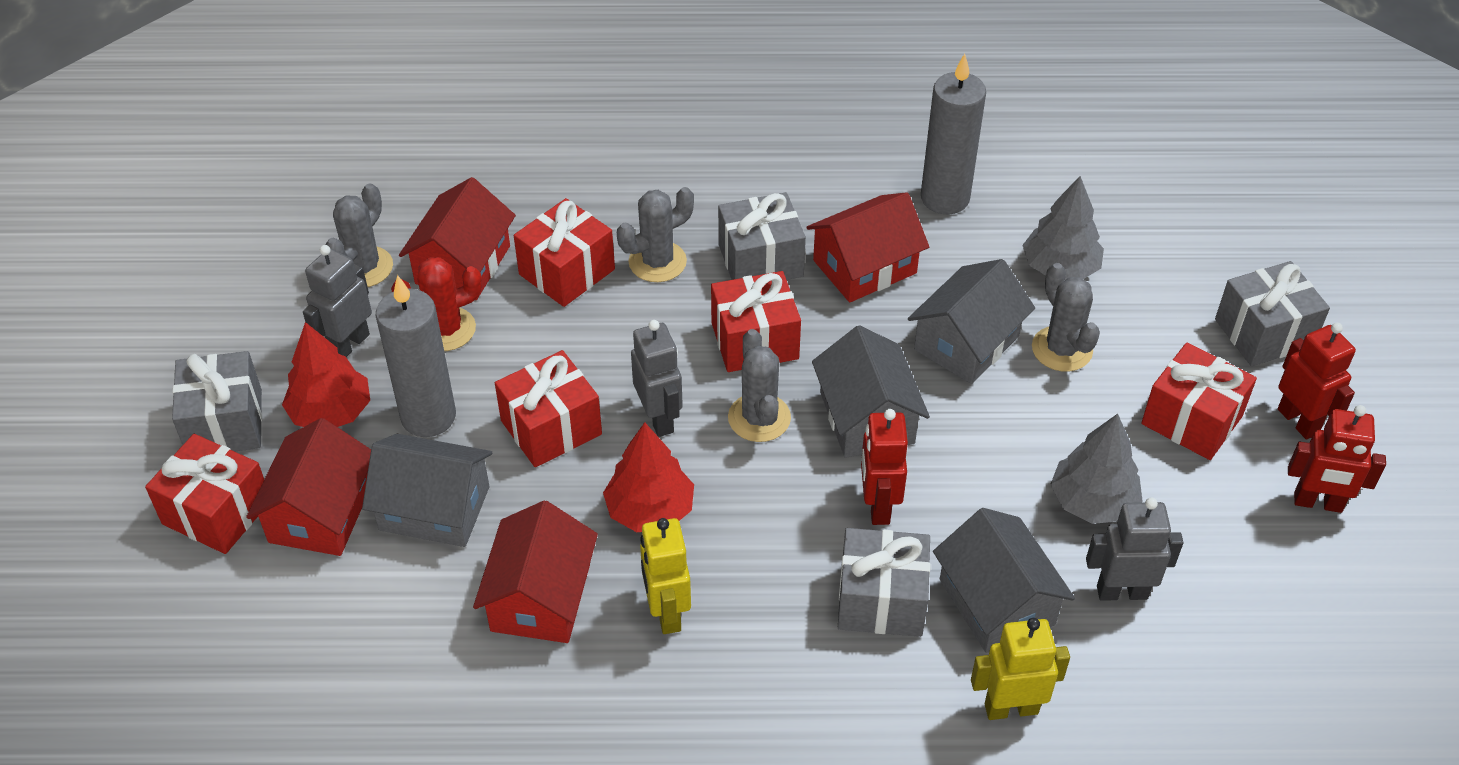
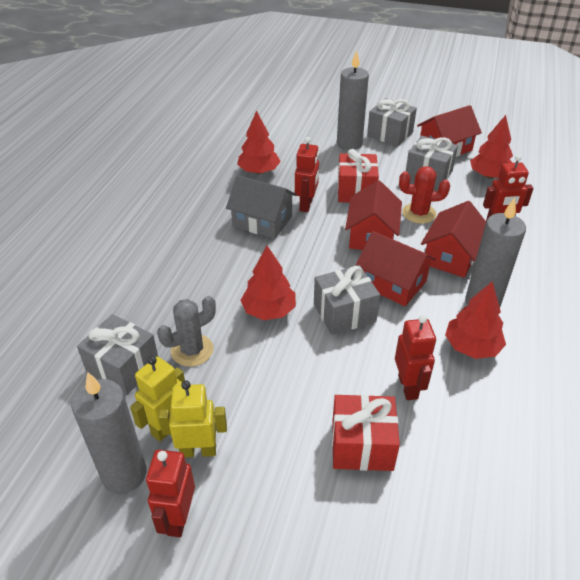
grey cactus: 4 -> 1
grey candle: 2 -> 3
grey house: 4 -> 1
grey robot: 3 -> 0
grey tree: 2 -> 0
red gift: 5 -> 2
red robot: 3 -> 4
red tree: 2 -> 4

